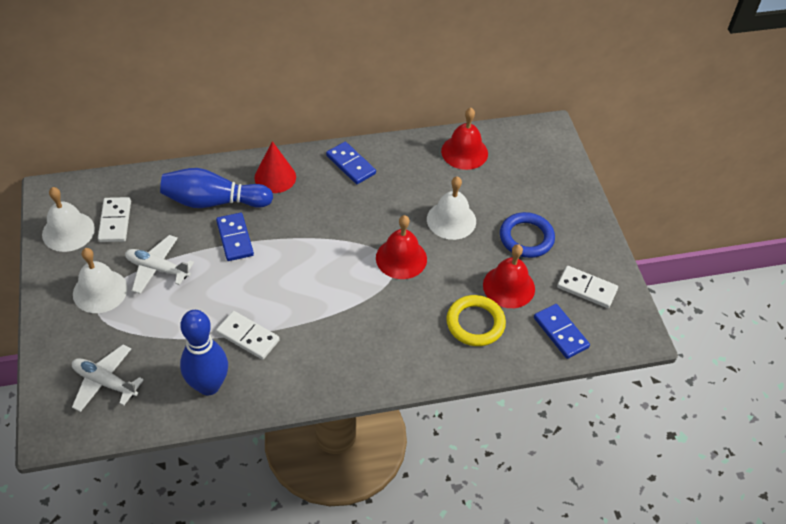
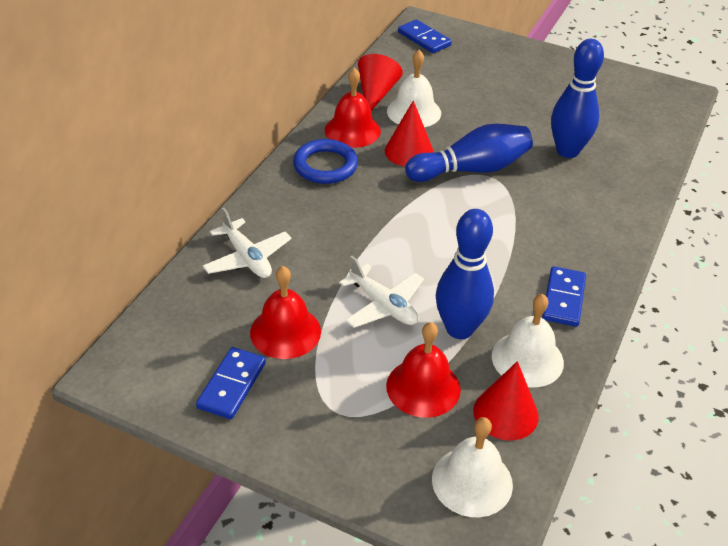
blue bowling pin: 2 -> 3
red cone: 1 -> 3
white domino: 3 -> 0
yellow ring: 1 -> 0

